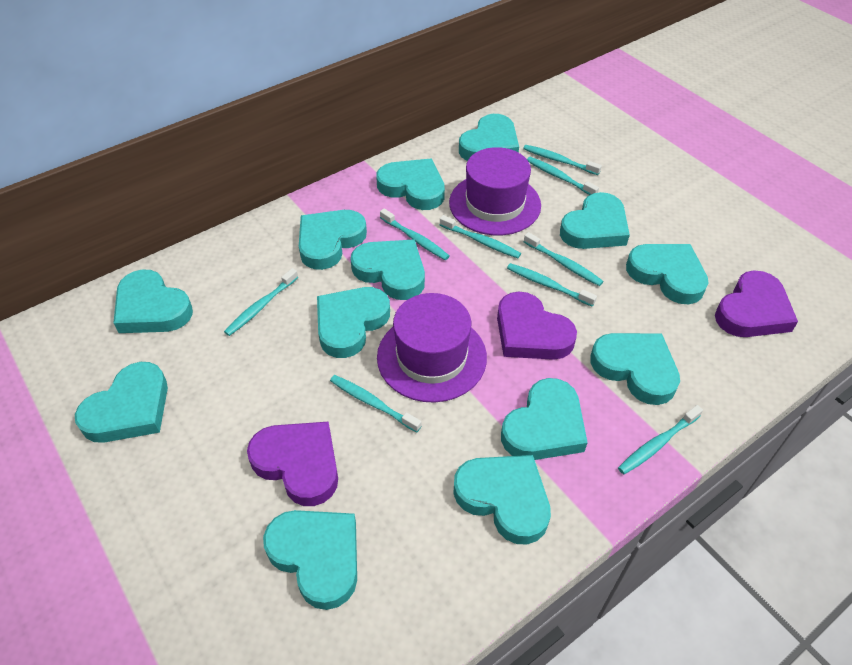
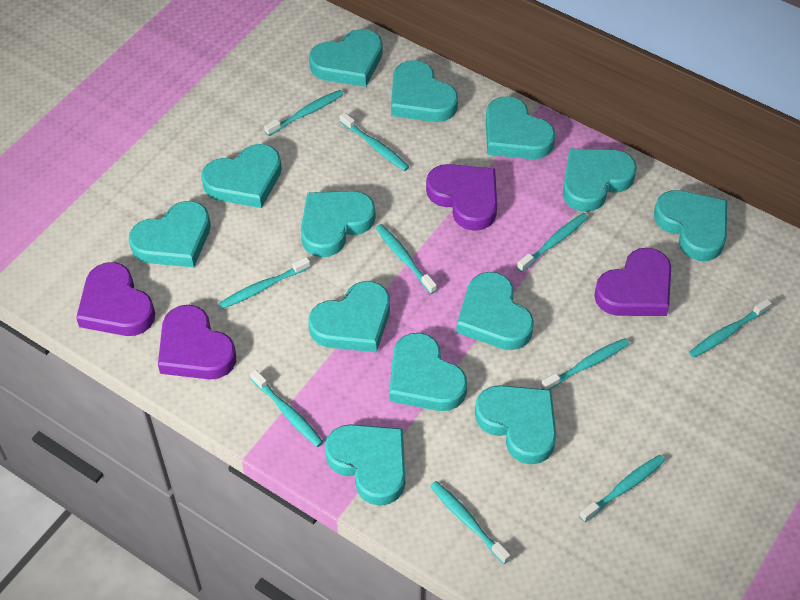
purple hat: 2 -> 0
purple heart: 3 -> 4
turquoise toothbrush: 9 -> 10

